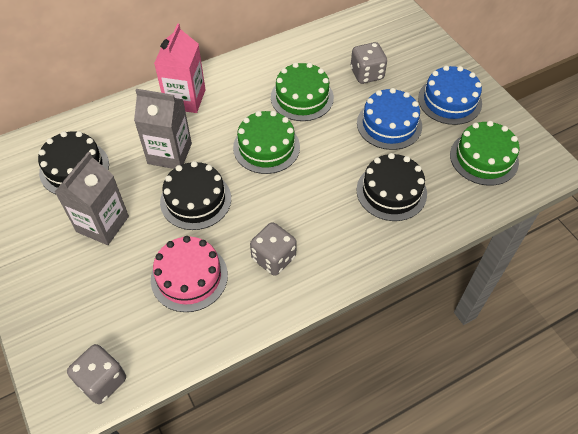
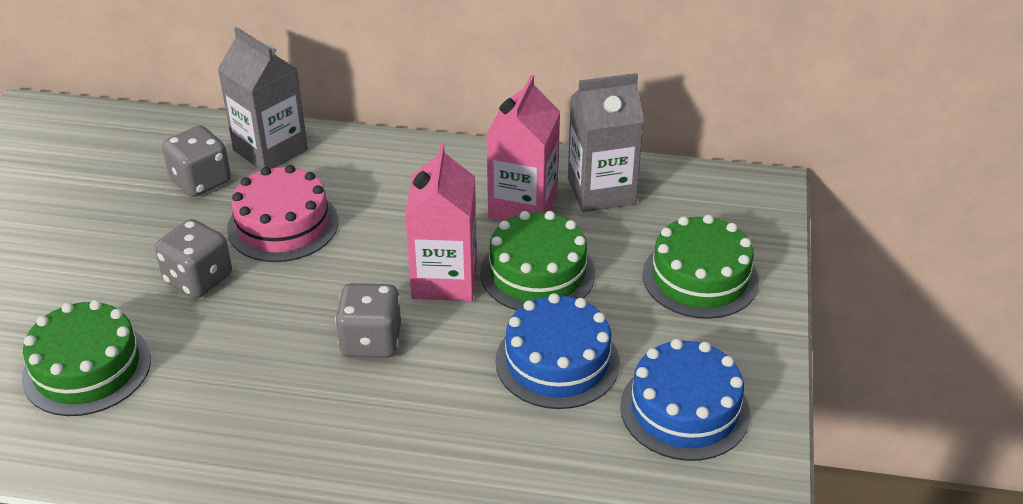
black cake: 3 -> 0
pink carton: 1 -> 2

